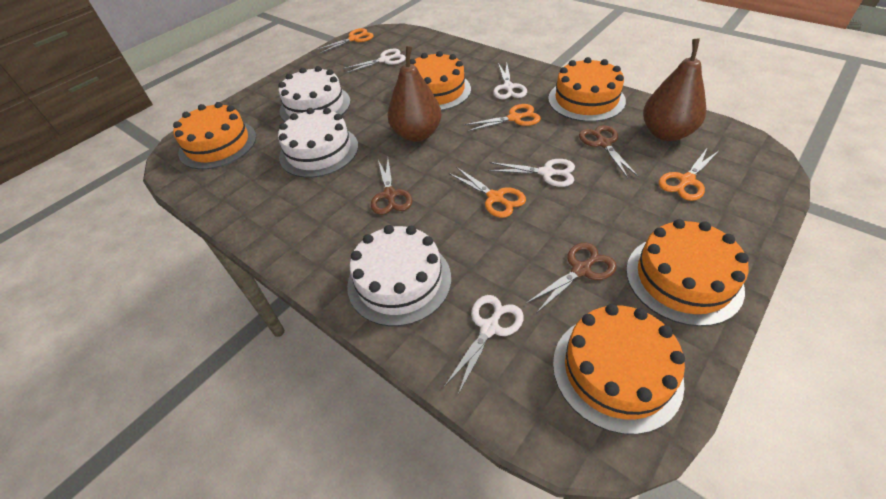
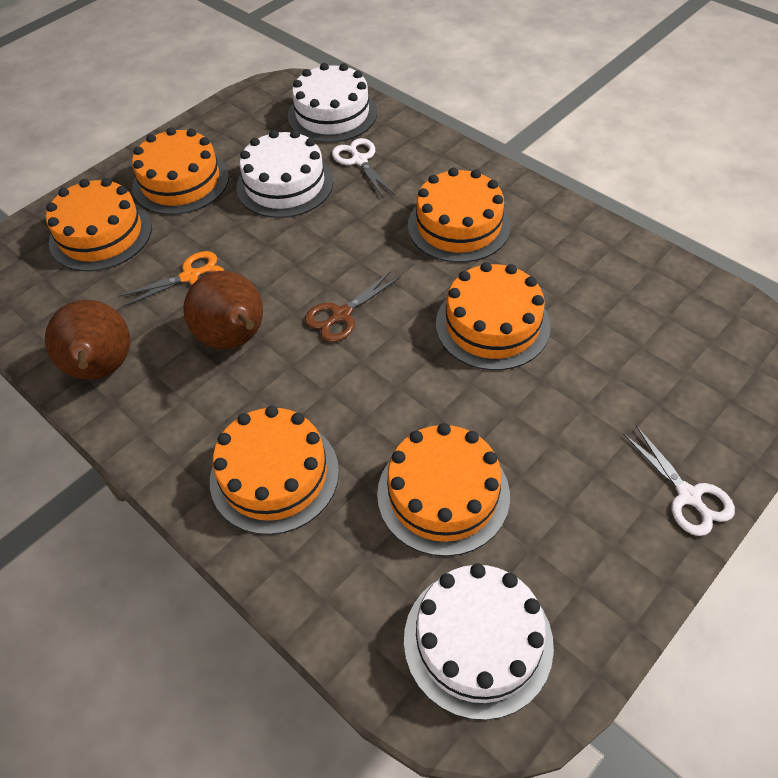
brown scissors: 3 -> 1
orange cake: 5 -> 6
orange scissors: 4 -> 1
white scissors: 4 -> 2

